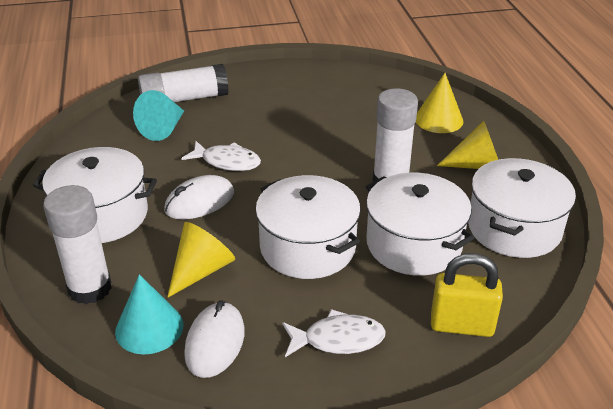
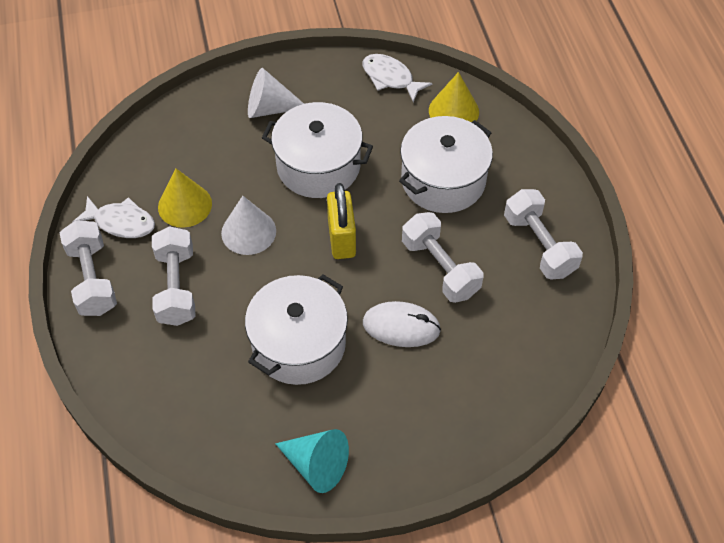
turquoise cone: 2 -> 1
white cone: 0 -> 2
white dumbbell: 0 -> 4
white glue stick: 3 -> 0
white mouse: 2 -> 1
white pot: 4 -> 3
yellow cone: 3 -> 2

